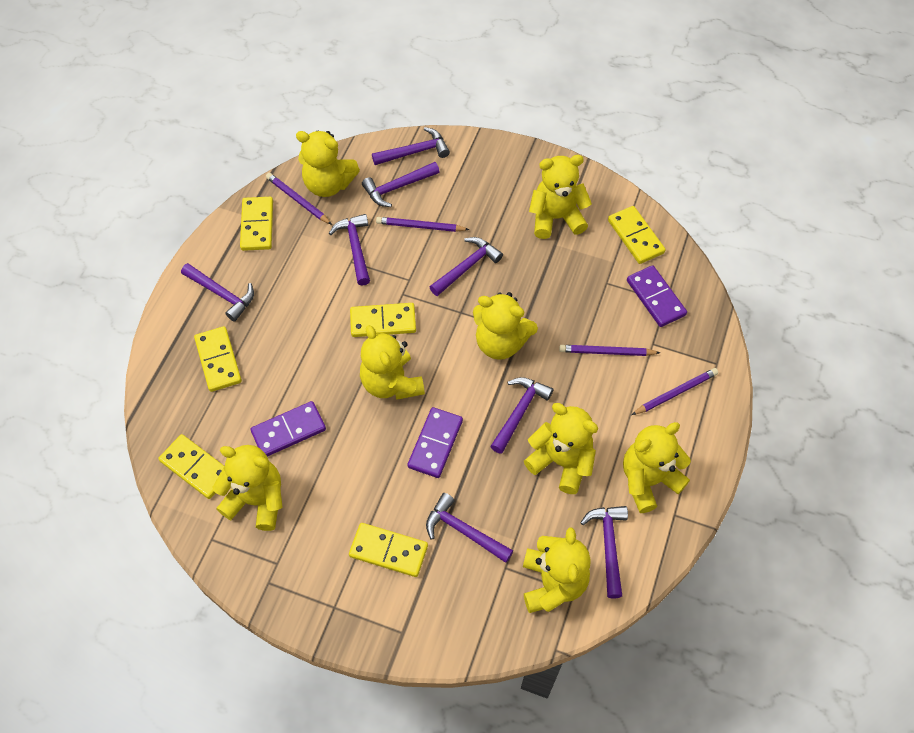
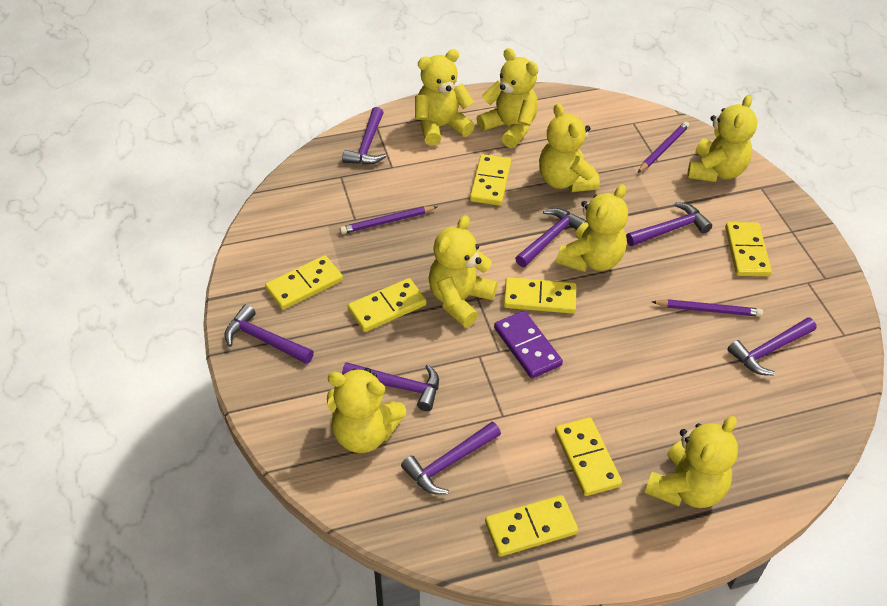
purple domino: 3 -> 1
purple hammer: 8 -> 7
purple pencil: 4 -> 3
yellow domino: 6 -> 7

